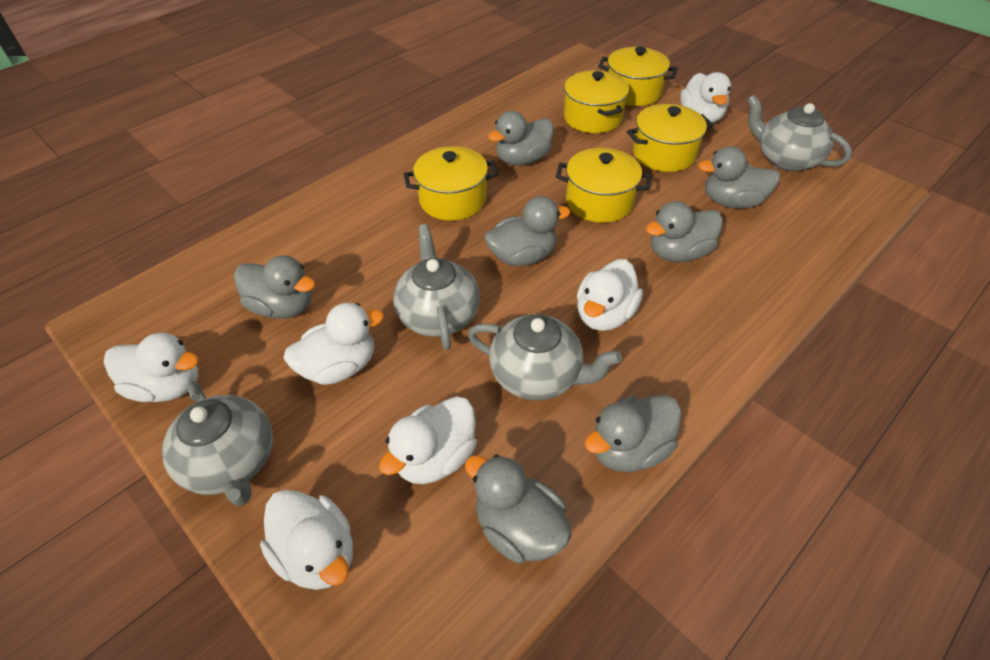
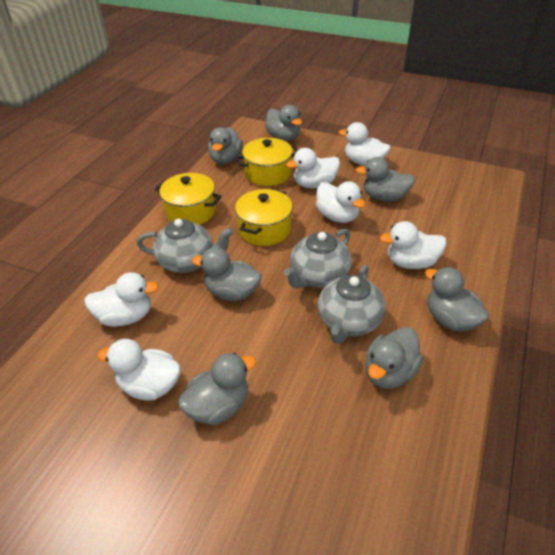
grey teapot: 4 -> 3
yellow pot: 5 -> 3

